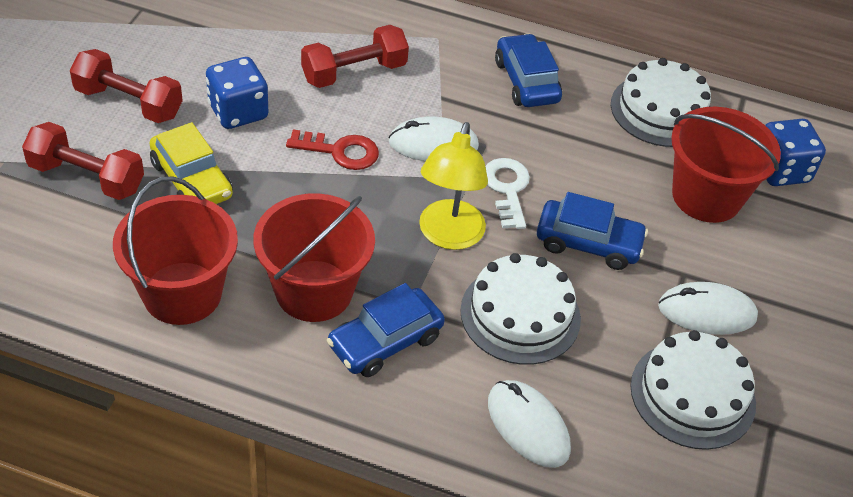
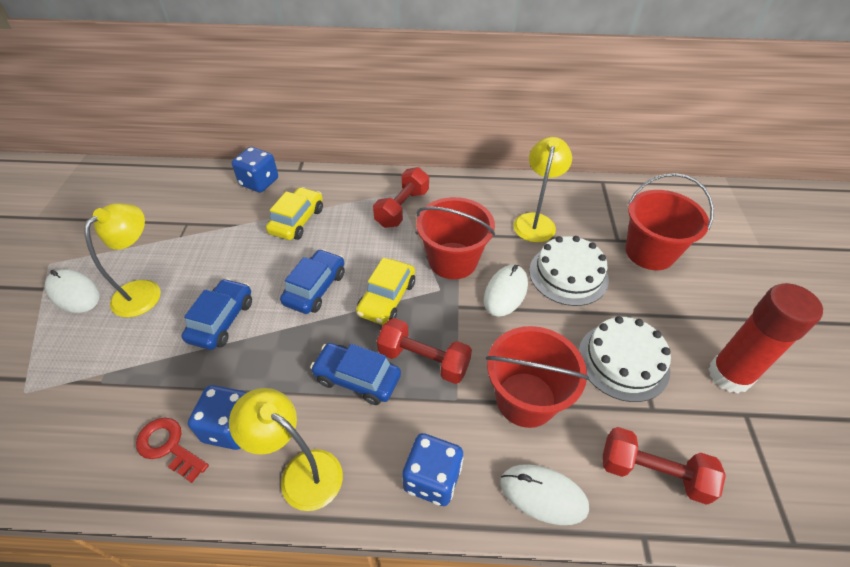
blue dice: 2 -> 3
red glue stick: 0 -> 1
white cake: 3 -> 2
white key: 1 -> 0
yellow car: 1 -> 2
yellow lamp: 1 -> 3

